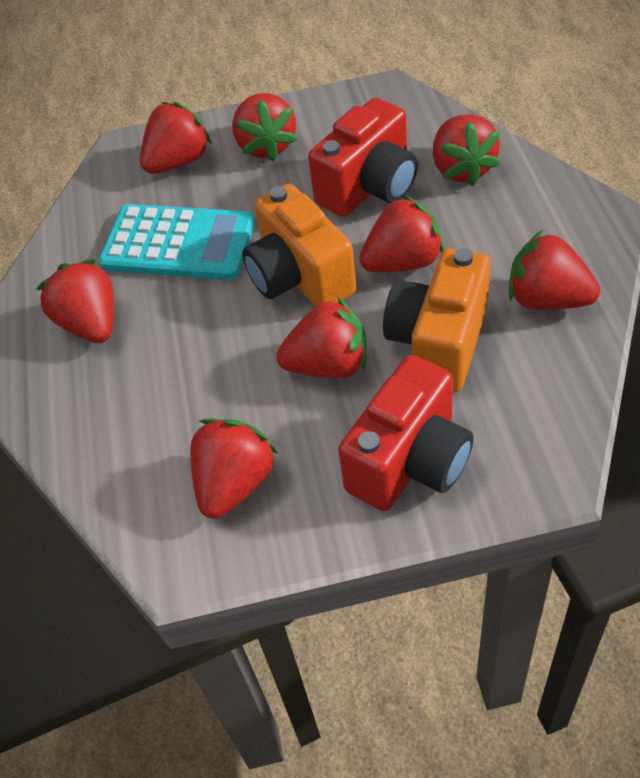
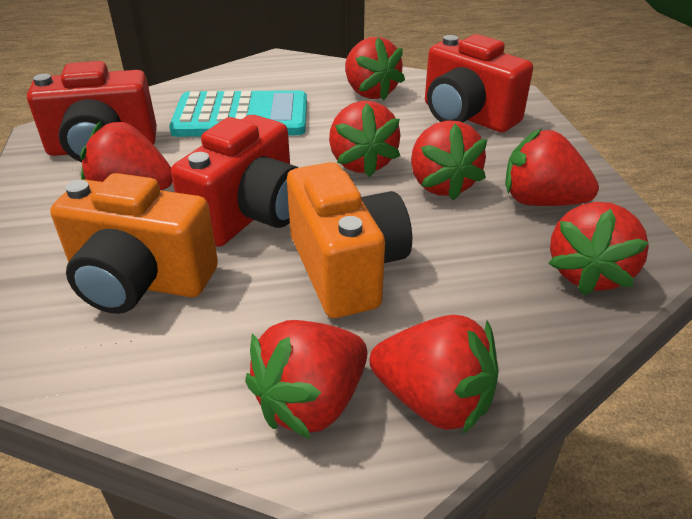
red camera: 2 -> 3

